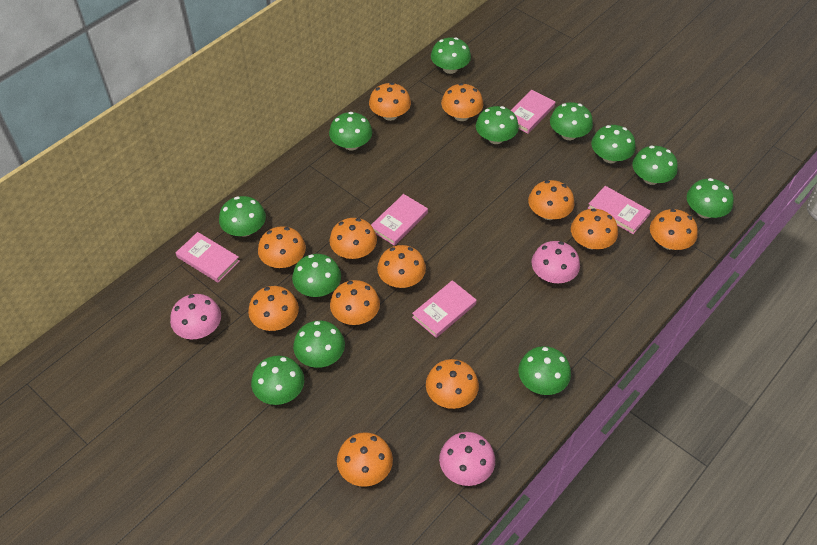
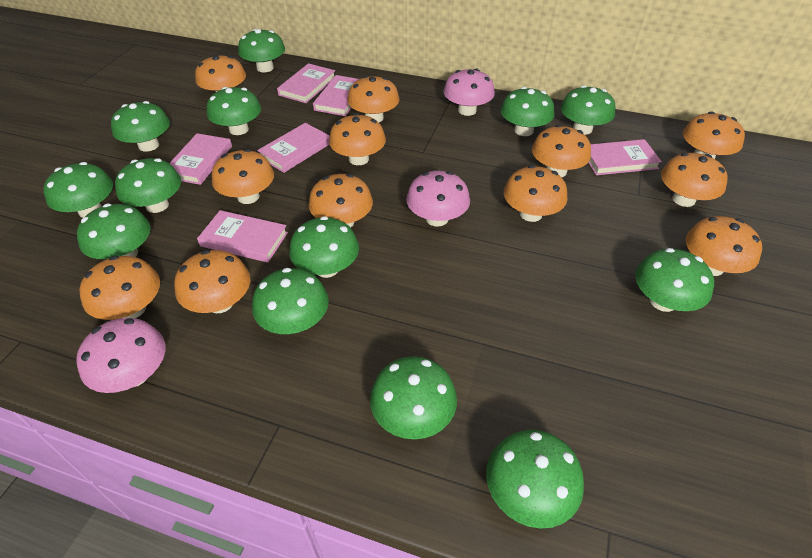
green mushroom: 12 -> 13
pink book: 5 -> 6

